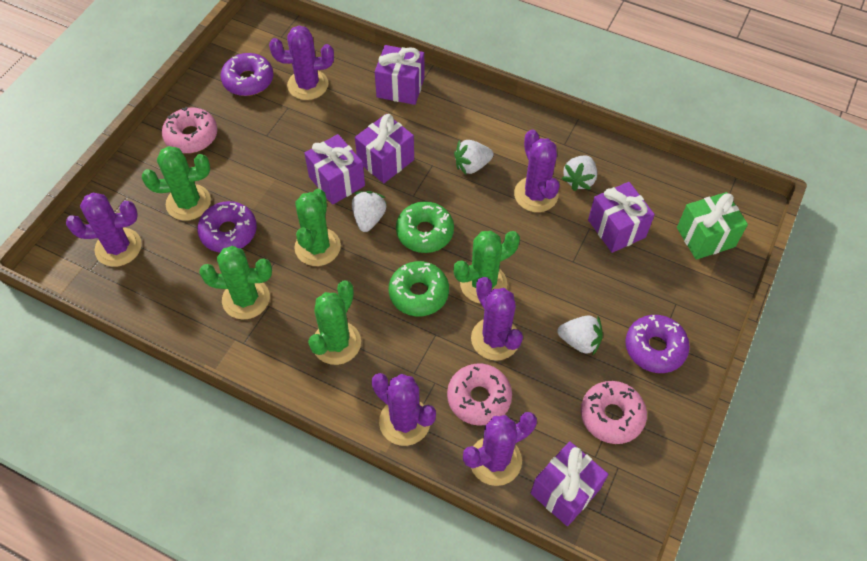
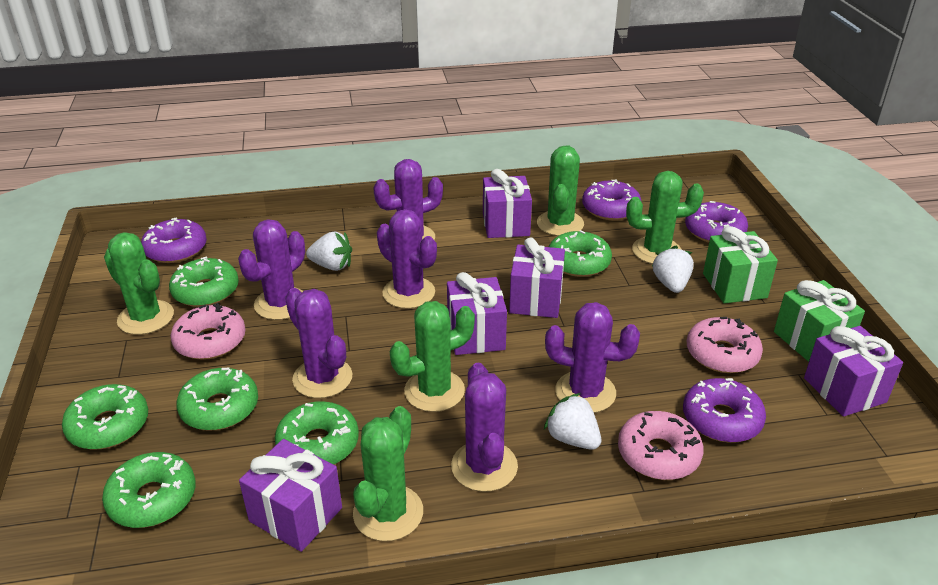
green donut: 2 -> 6
green gift: 1 -> 2
purple donut: 3 -> 4
white strawberry: 4 -> 3

